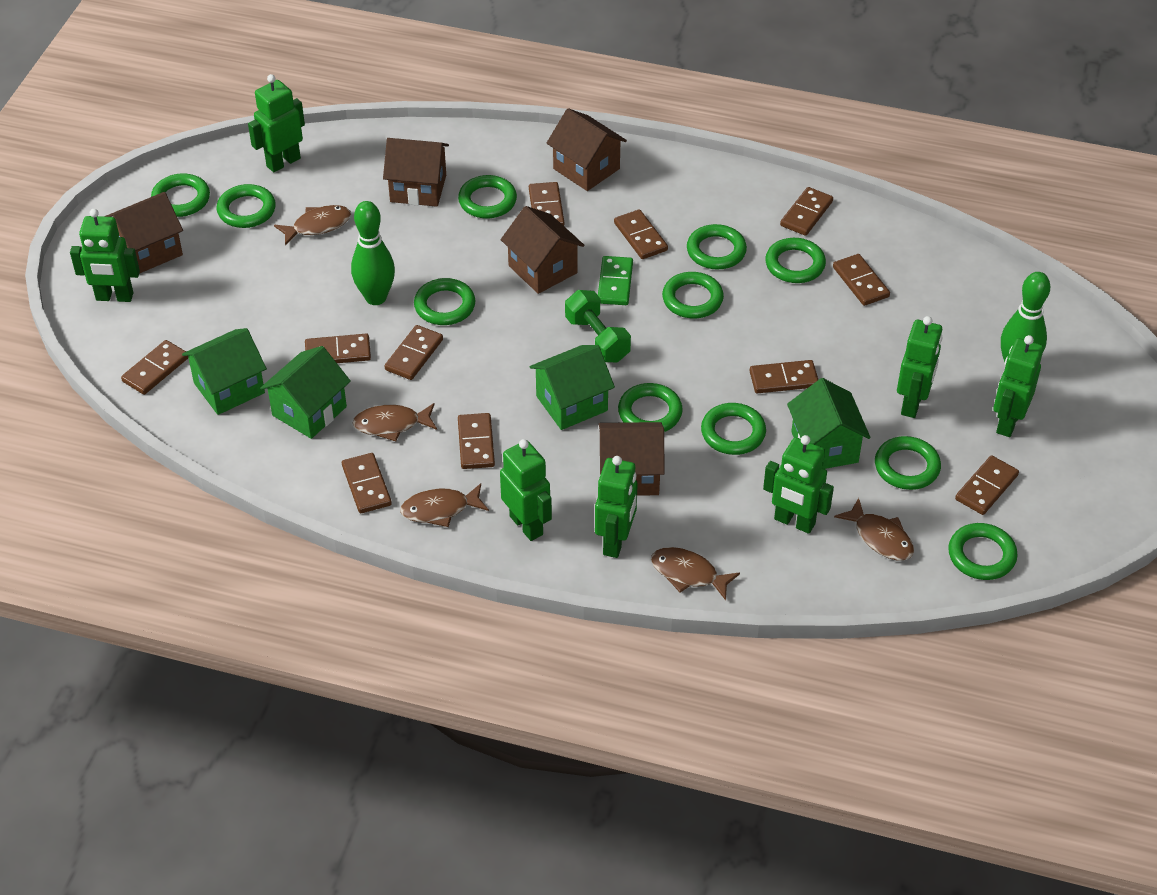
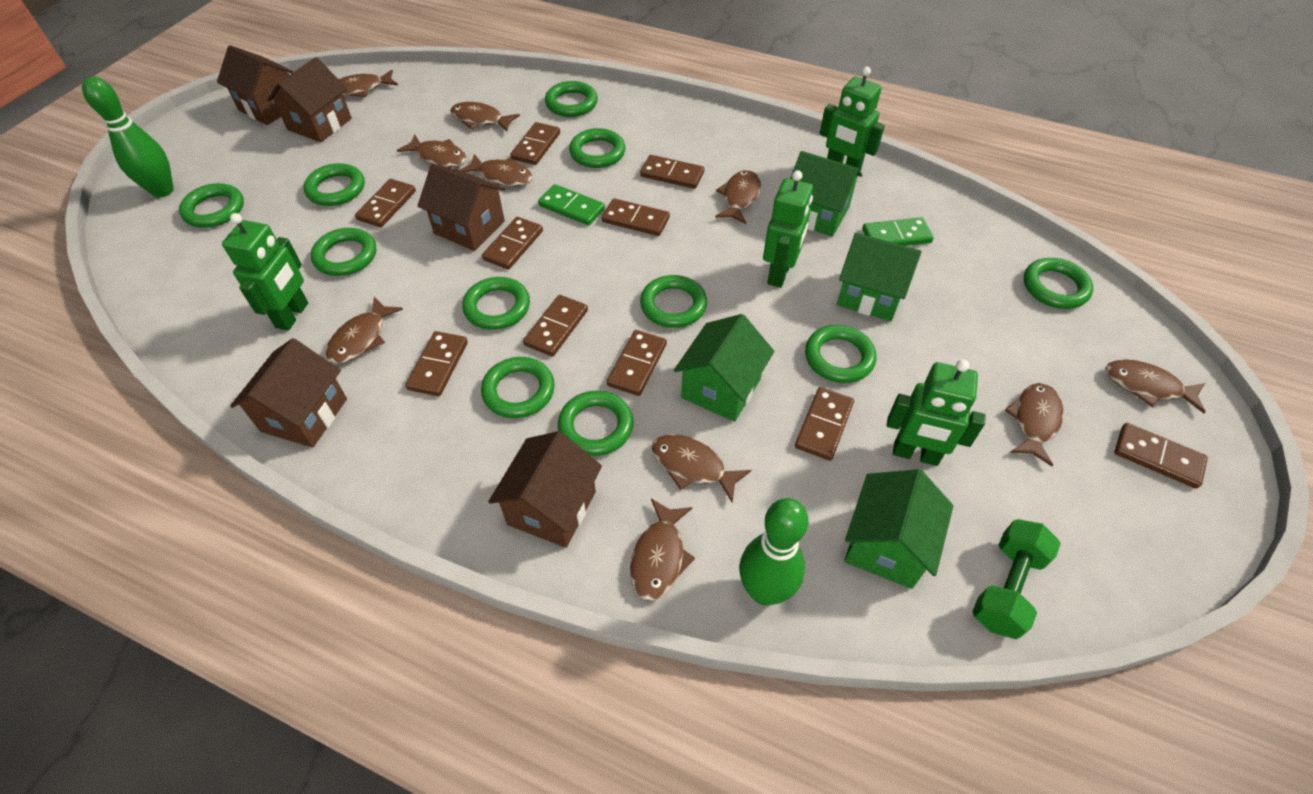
brown domino: 11 -> 10
brown fish: 5 -> 10
green domino: 1 -> 2
green robot: 7 -> 4

